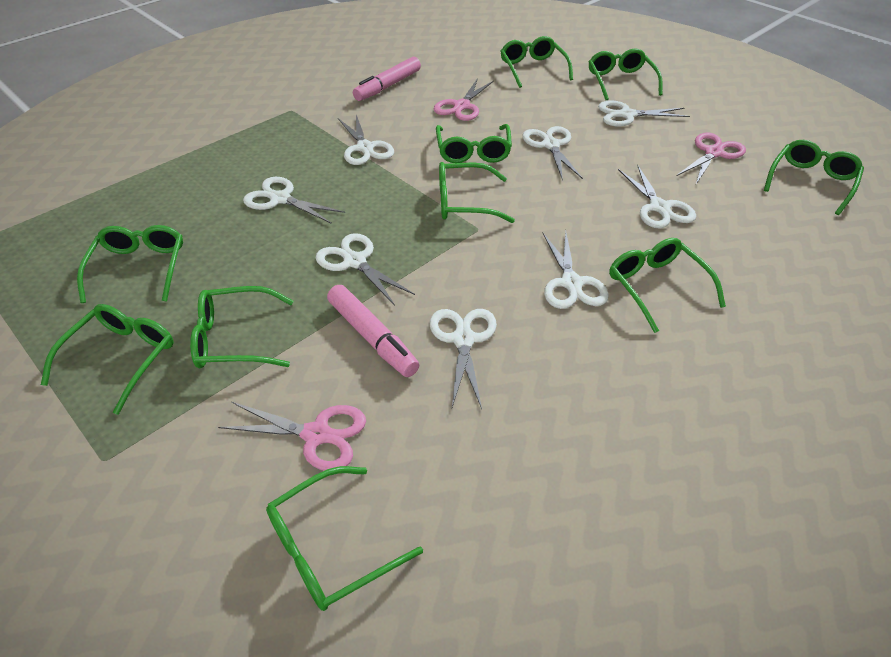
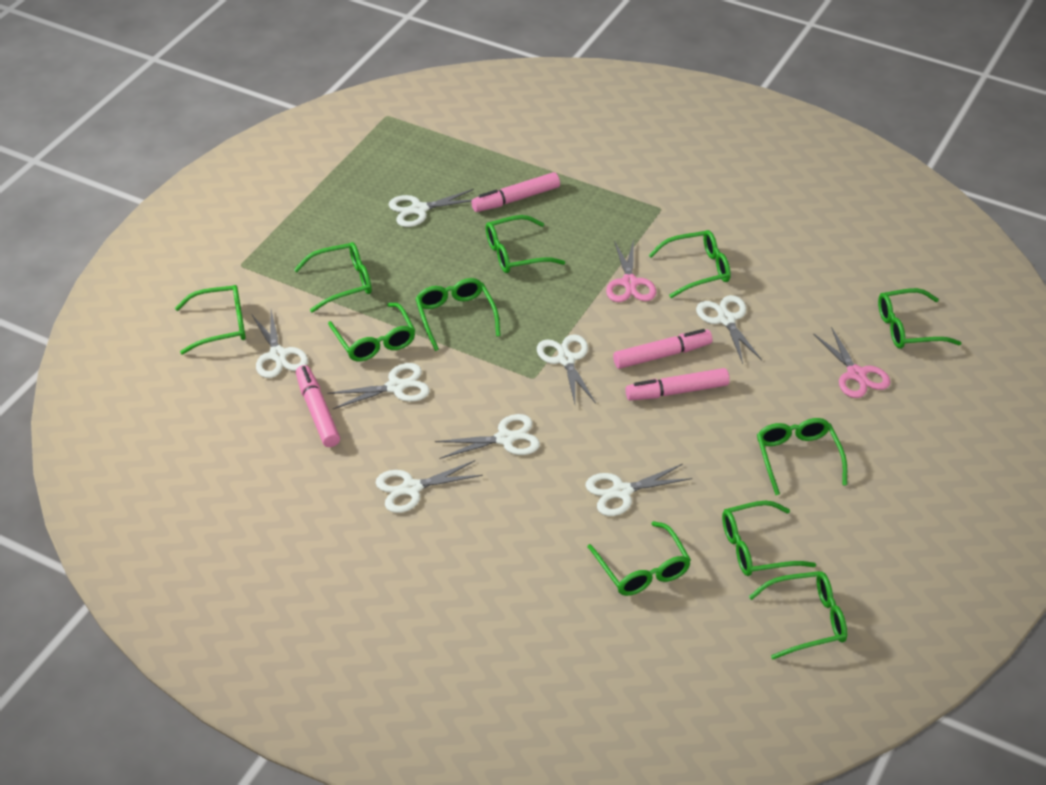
green glasses: 10 -> 11
pink marker: 2 -> 4
pink scissors: 3 -> 2

